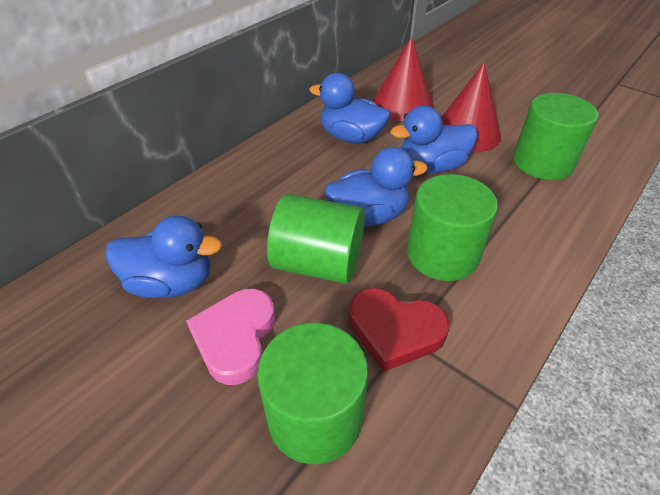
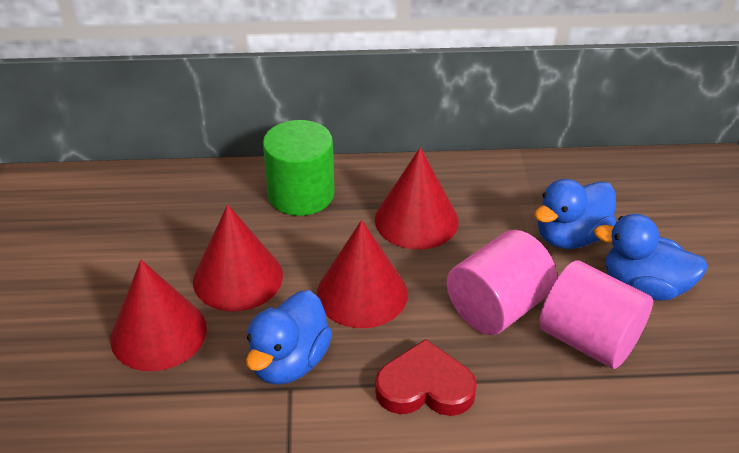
blue duck: 4 -> 3
green cylinder: 4 -> 1
pink cylinder: 0 -> 2
pink heart: 1 -> 0
red cone: 2 -> 4

